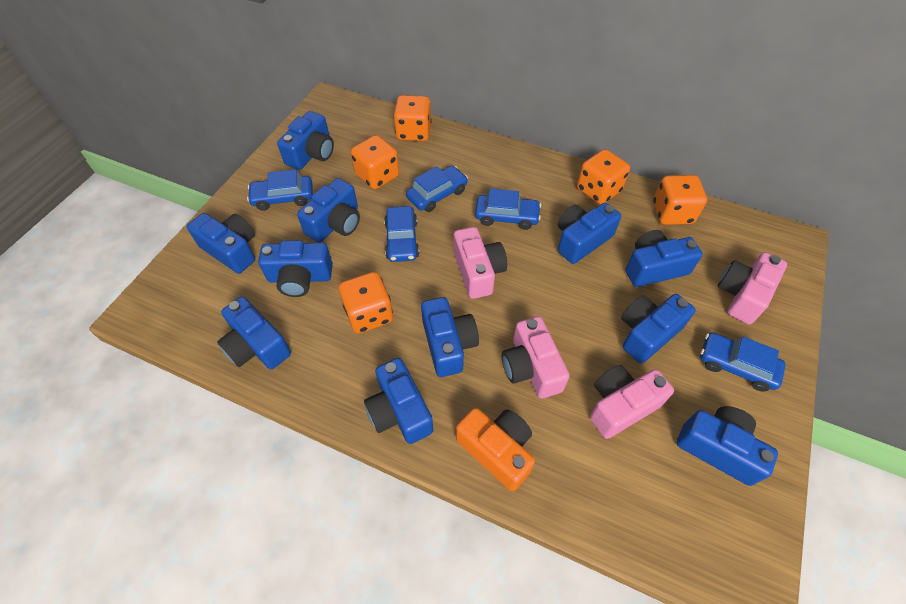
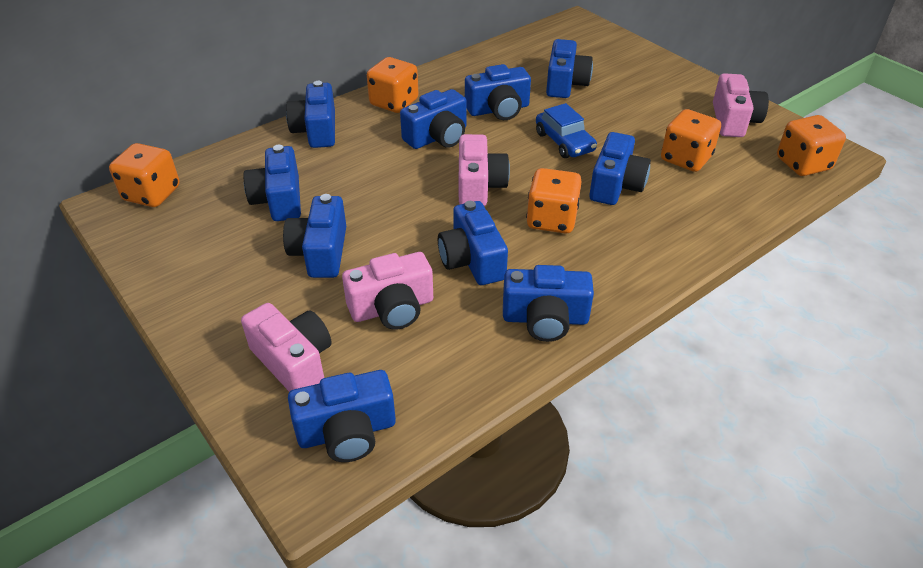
blue camera: 11 -> 10
blue car: 5 -> 1
orange camera: 1 -> 0

